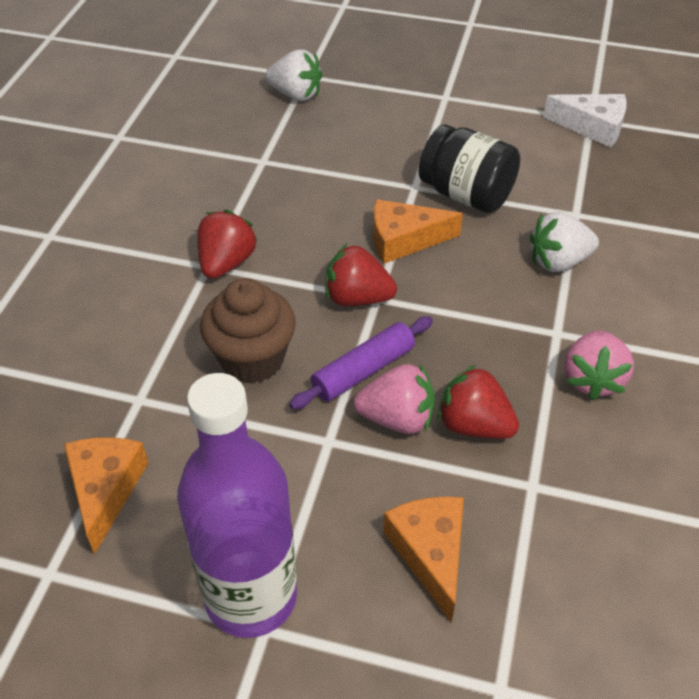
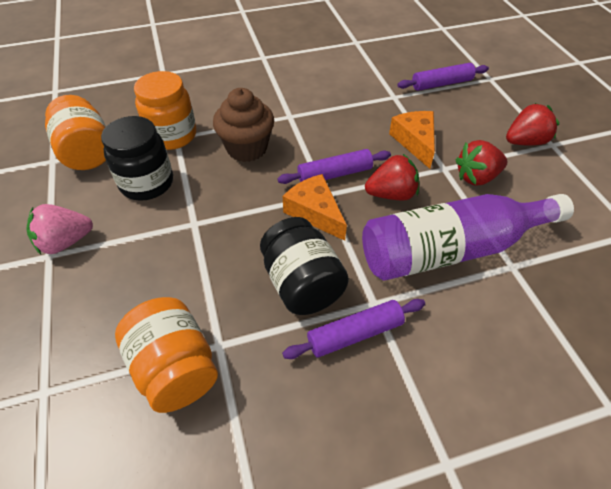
black jar: 1 -> 2
orange cheese: 3 -> 2
orange jar: 0 -> 3
pink strawberry: 2 -> 1
purple rolling pin: 1 -> 3
white cheese: 1 -> 0
white strawberry: 2 -> 0

